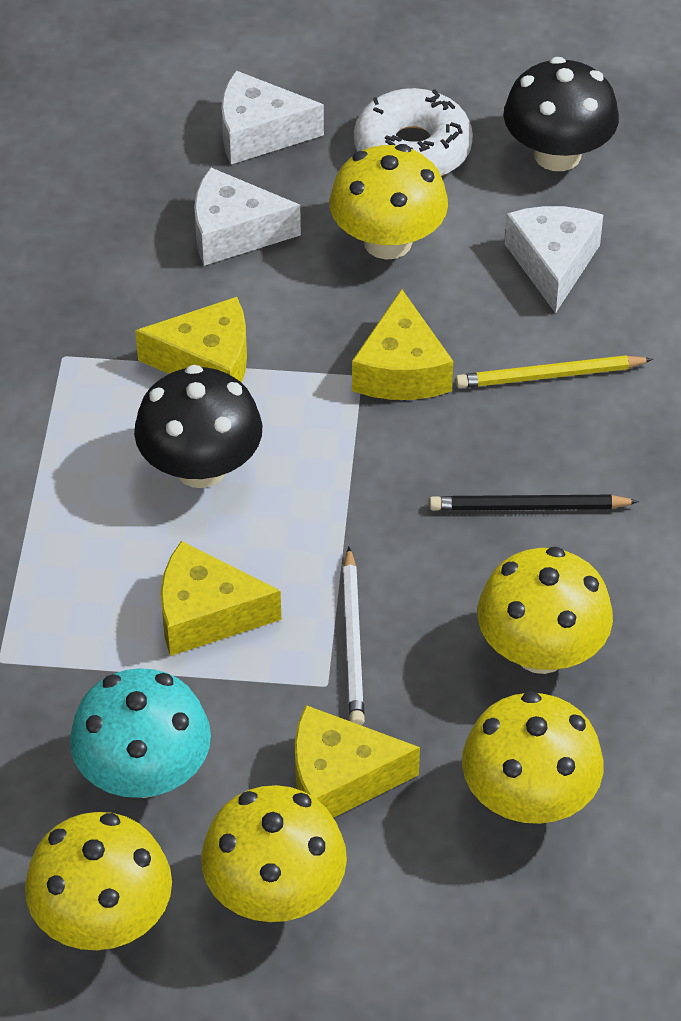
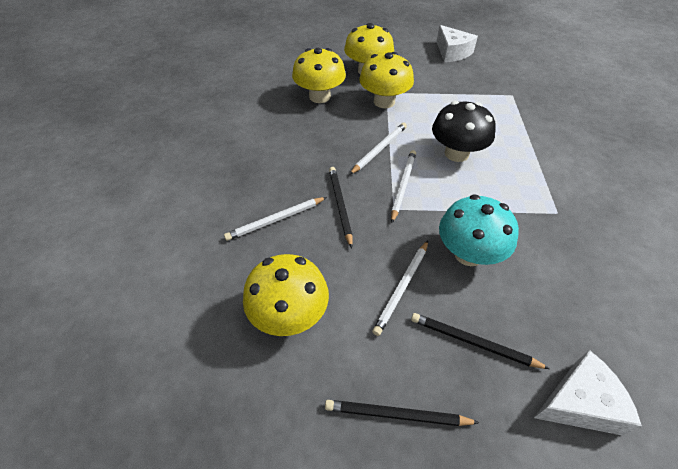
black mushroom: 2 -> 1
black pencil: 1 -> 3
white cheese: 3 -> 2
white donut: 1 -> 0
white pencil: 1 -> 4
yellow cheese: 4 -> 0
yellow mushroom: 5 -> 4
yellow pencil: 1 -> 0

